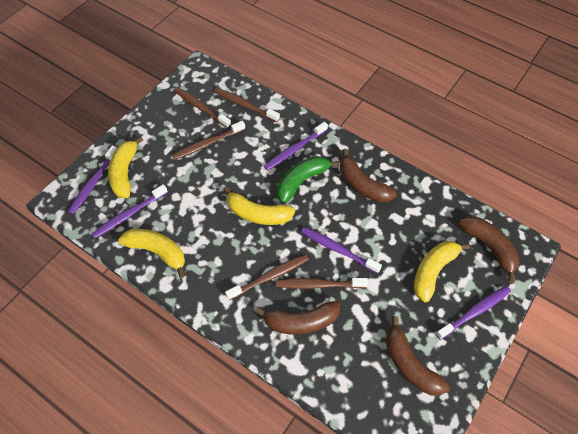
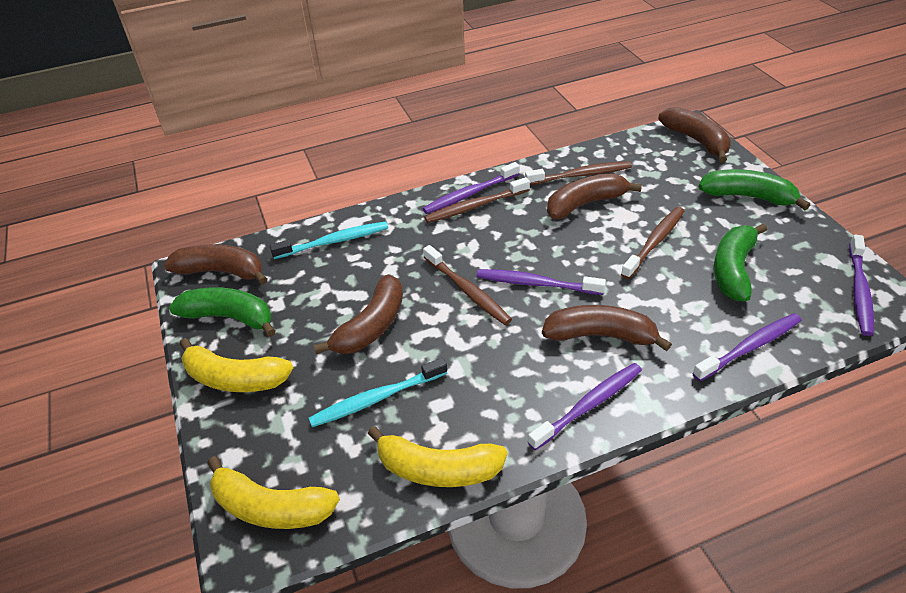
brown banana: 4 -> 5
brown toothbrush: 5 -> 4
green banana: 1 -> 3
turquoise toothbrush: 0 -> 2
yellow banana: 4 -> 3

